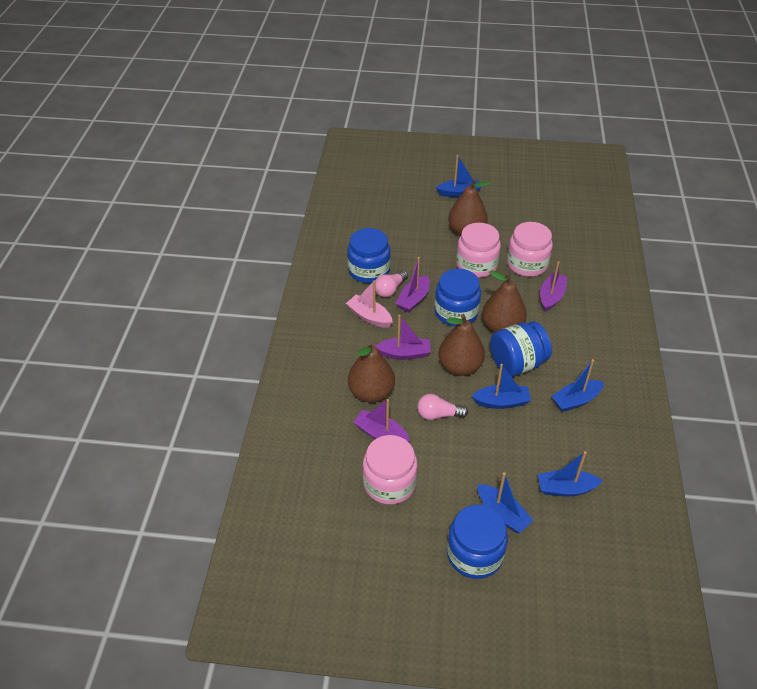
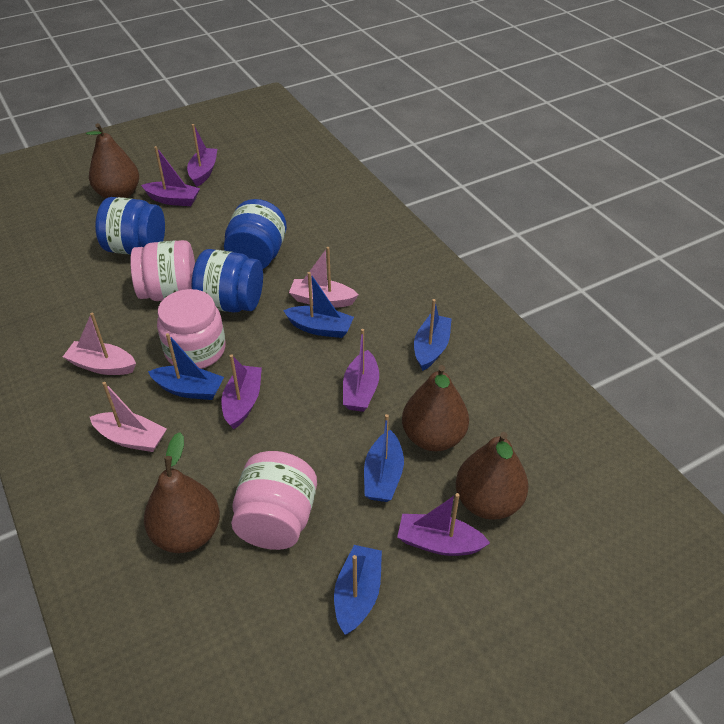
blue jar: 4 -> 3
pink boat: 1 -> 3
pink light bulb: 2 -> 0
purple boat: 4 -> 5

